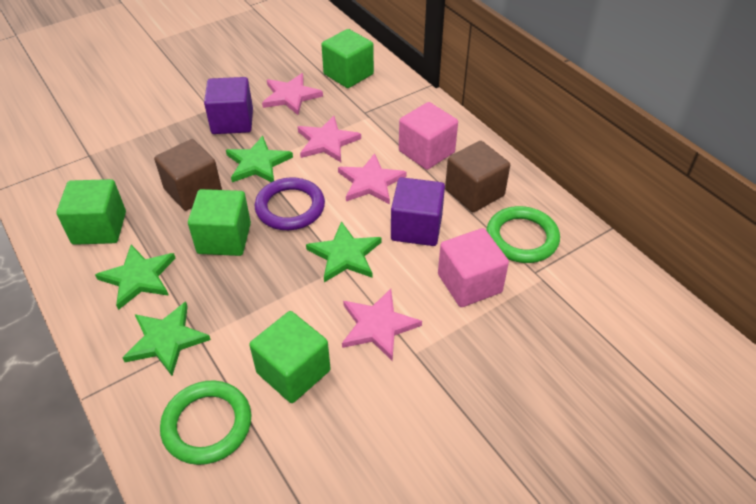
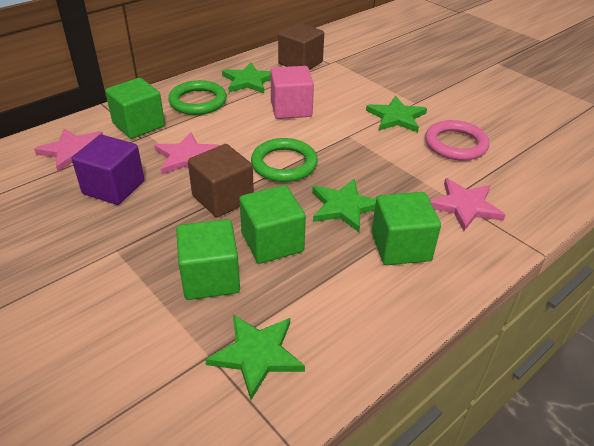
pink cube: 2 -> 1
pink ring: 0 -> 1
pink star: 4 -> 3
purple cube: 2 -> 1
purple ring: 1 -> 0

